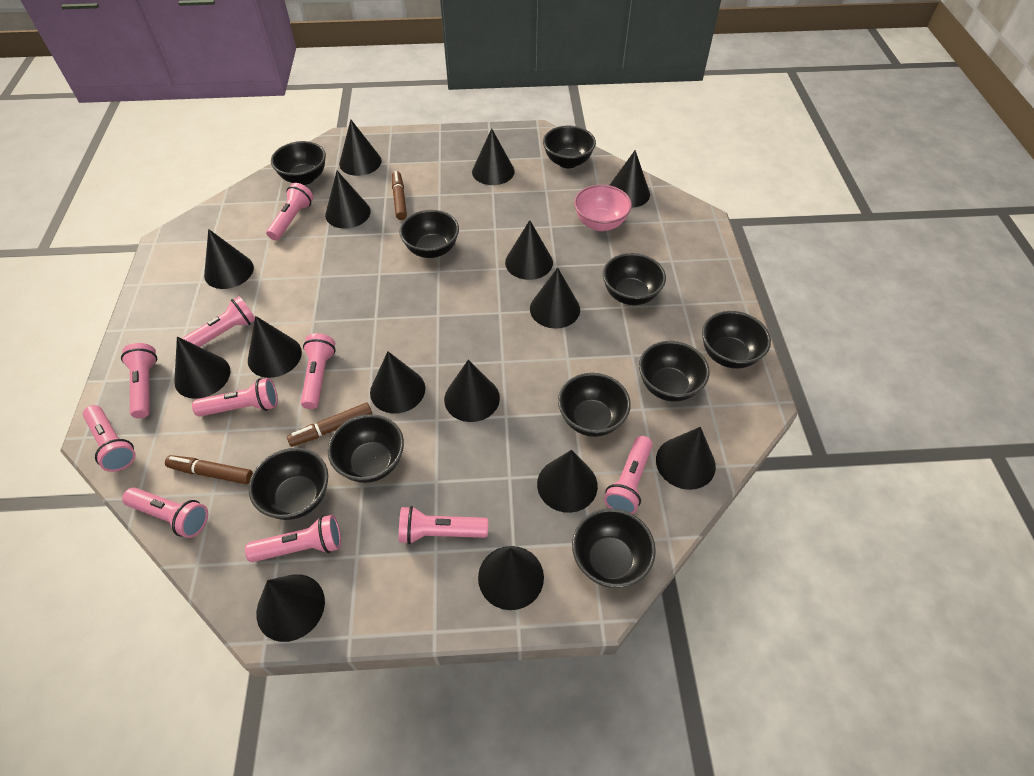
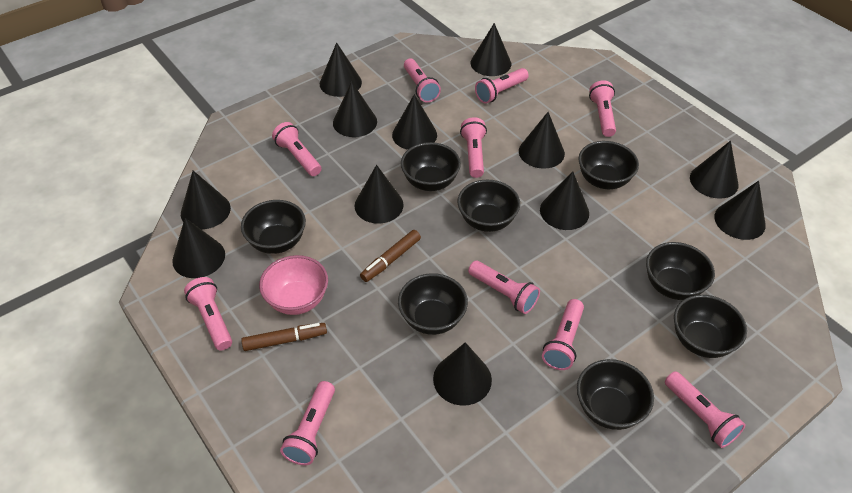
black bowl: 10 -> 8
black cone: 15 -> 12
brown marker: 3 -> 2

